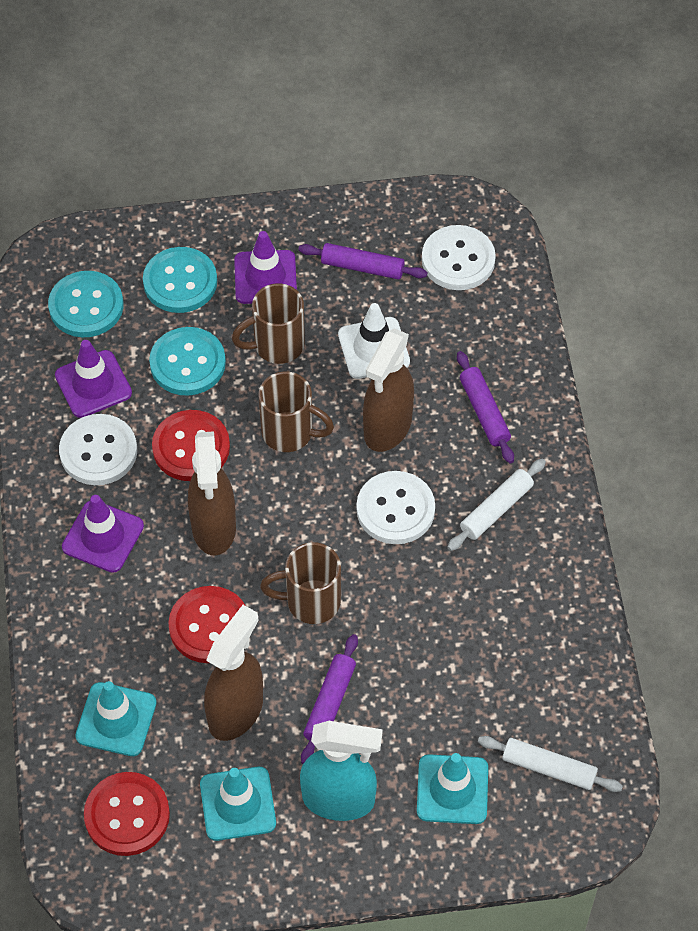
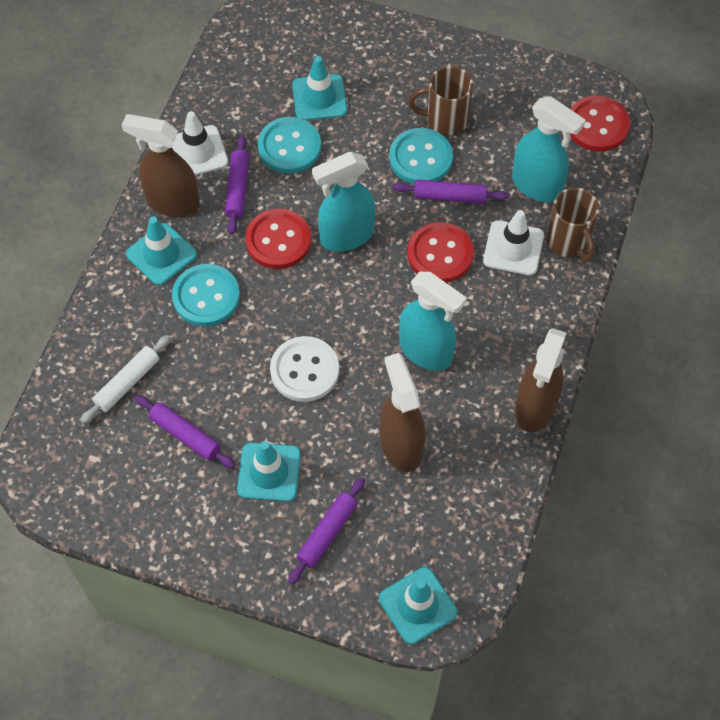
brown mug: 3 -> 2
purple rolling pin: 3 -> 4
purple traffic cone: 3 -> 0
turquoise spray bottle: 1 -> 3
turquoise traffic cone: 3 -> 4
white button: 3 -> 1
white rolling pin: 2 -> 1
white traffic cone: 1 -> 2

